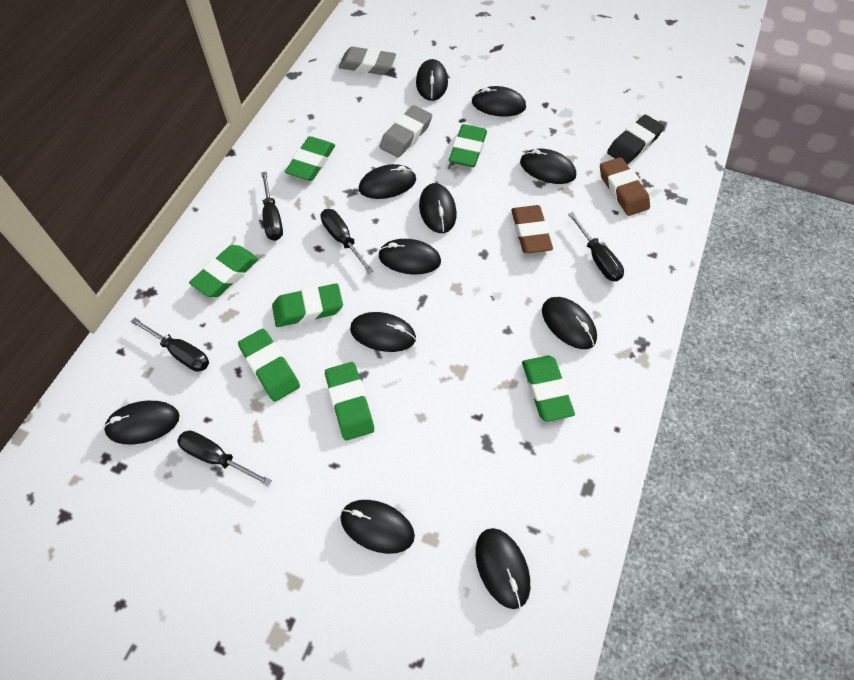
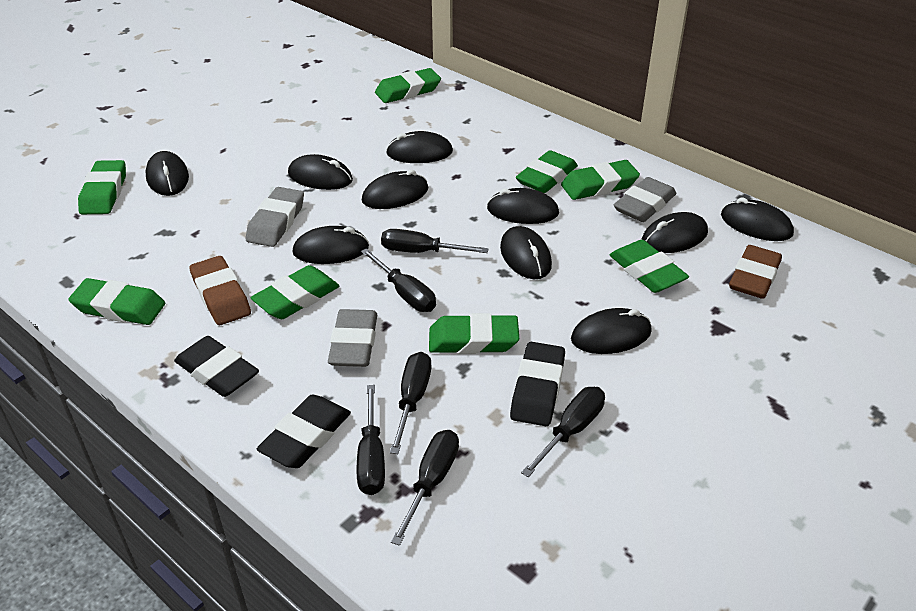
black eraser: 1 -> 3
black mouse: 11 -> 10
black screwdriver: 5 -> 6
green eraser: 7 -> 8
grey eraser: 2 -> 3

